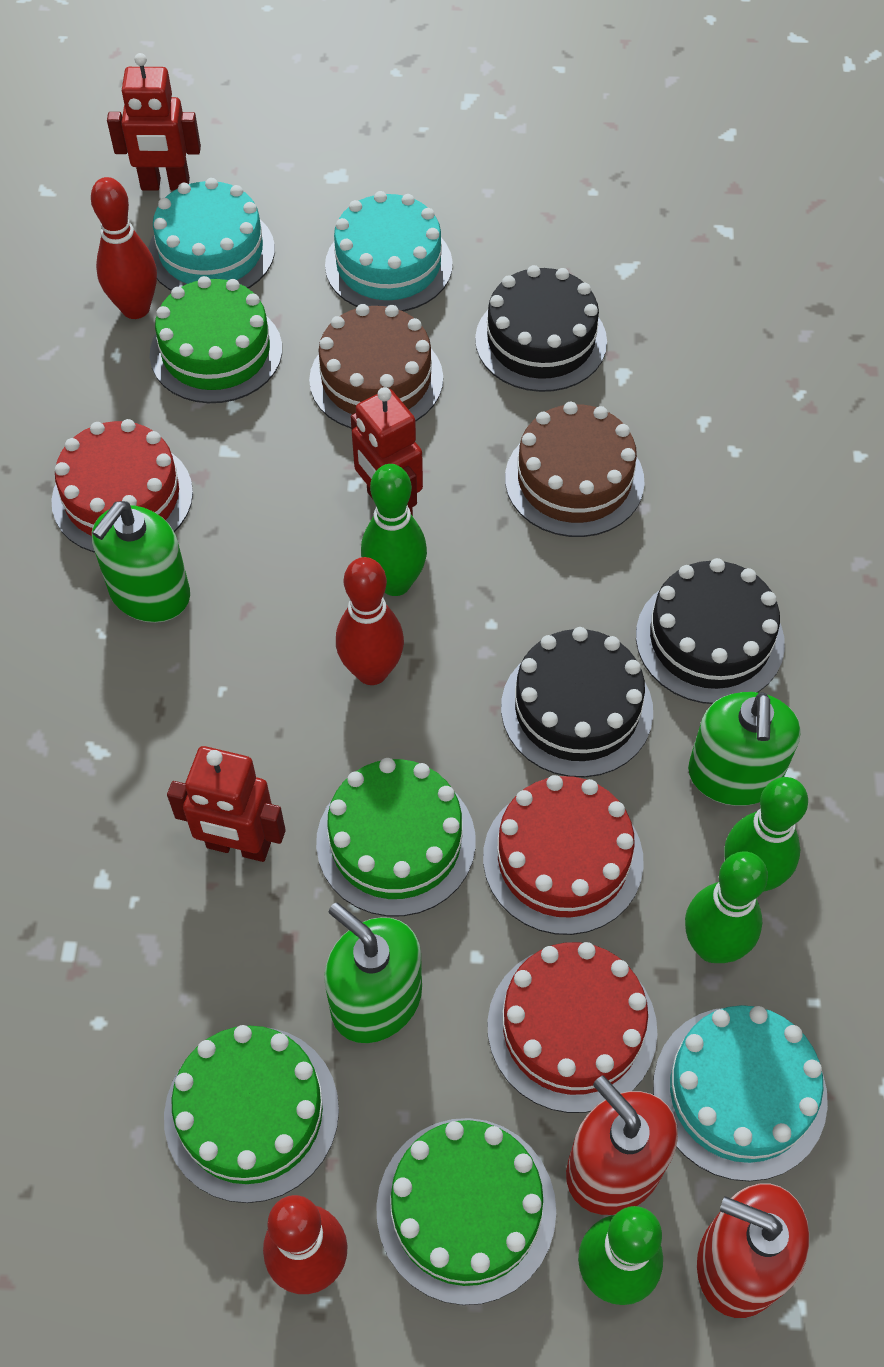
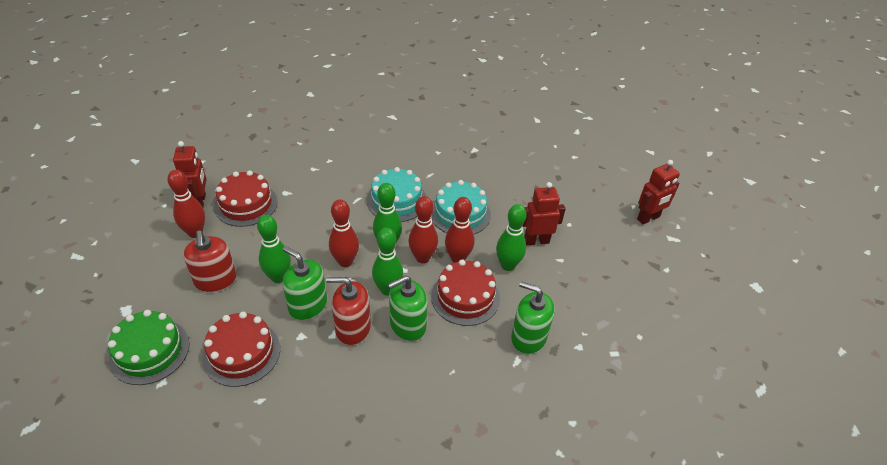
black cake: 3 -> 0
brown cake: 2 -> 0
green cake: 4 -> 1
red bowling pin: 3 -> 4
turquoise cake: 3 -> 2

